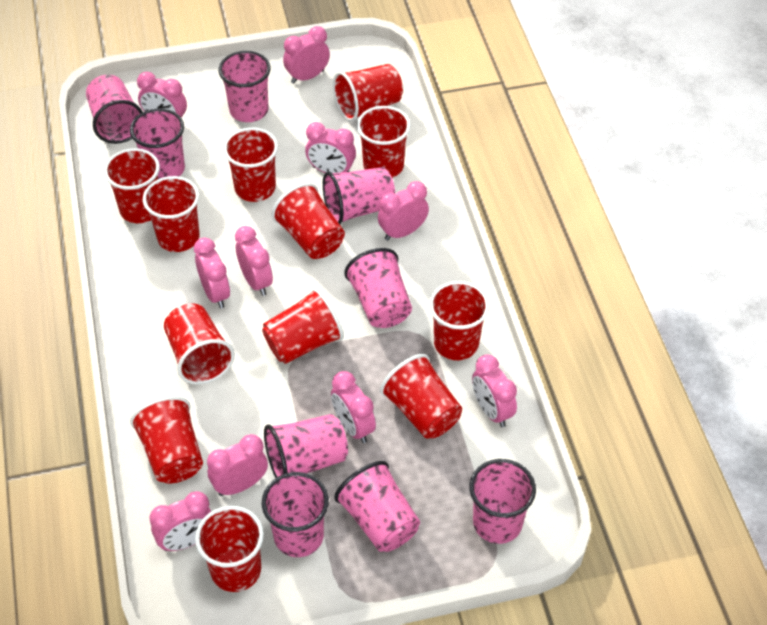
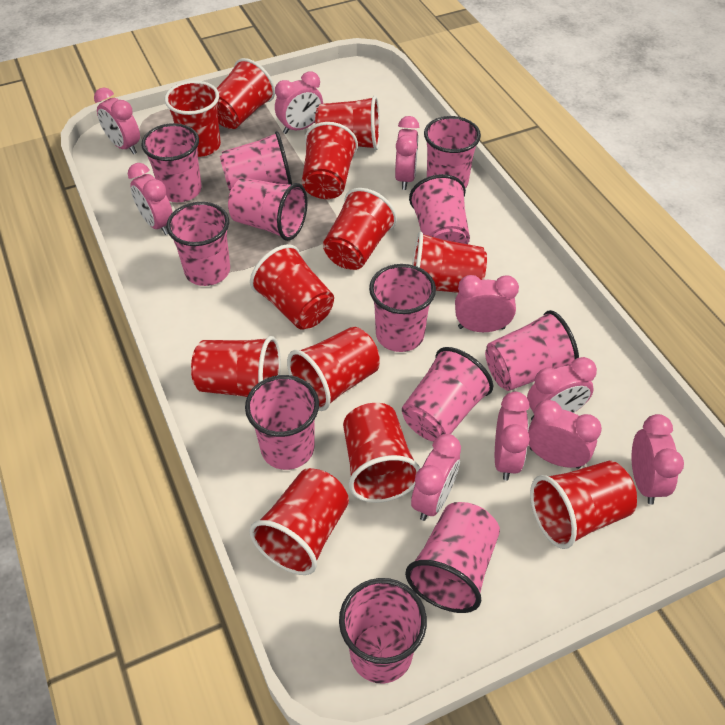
pink cup: 9 -> 12

